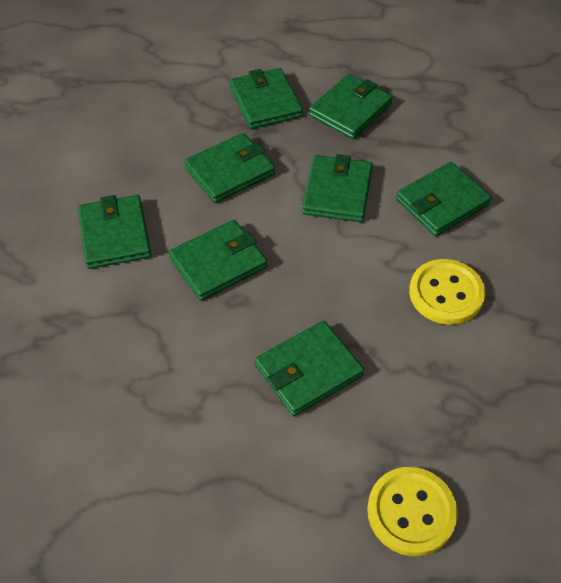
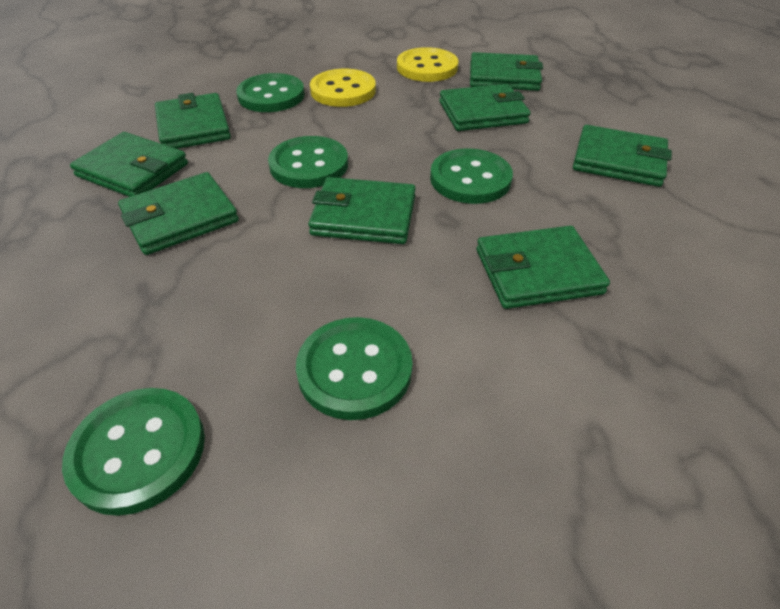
green button: 0 -> 5

